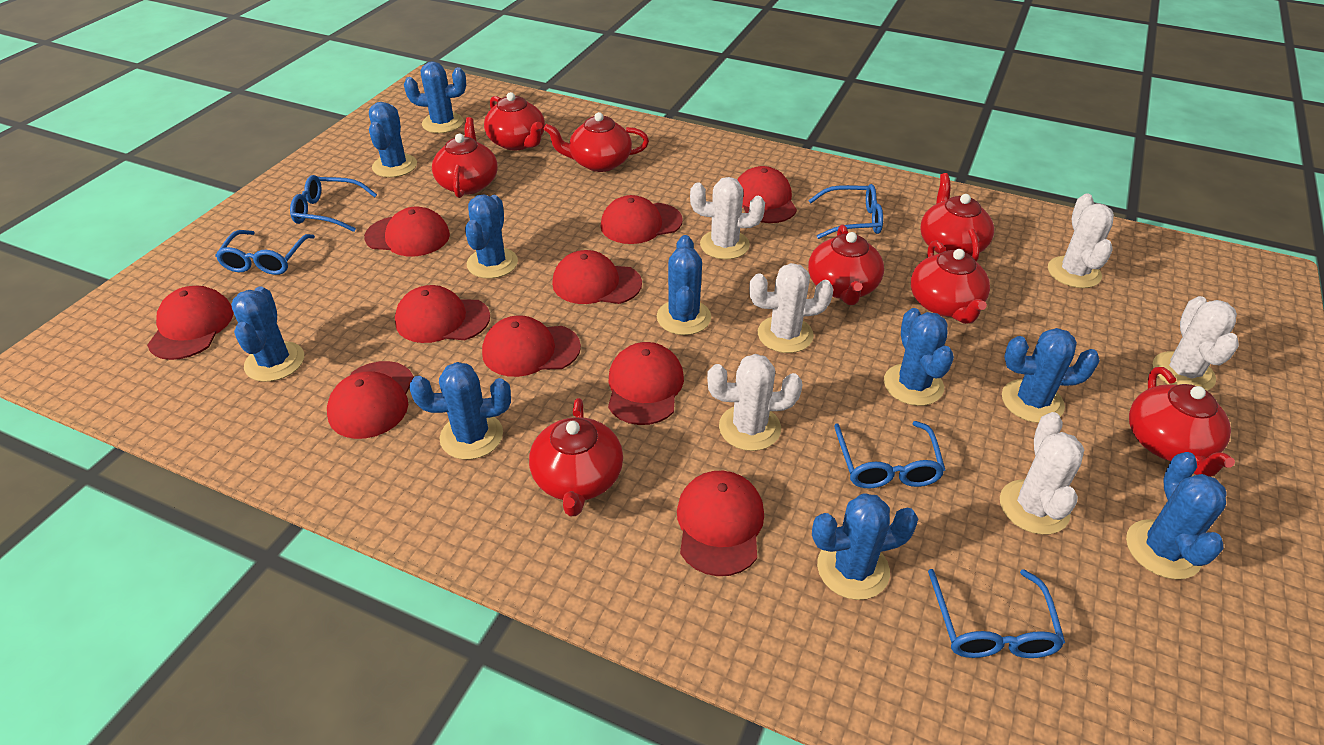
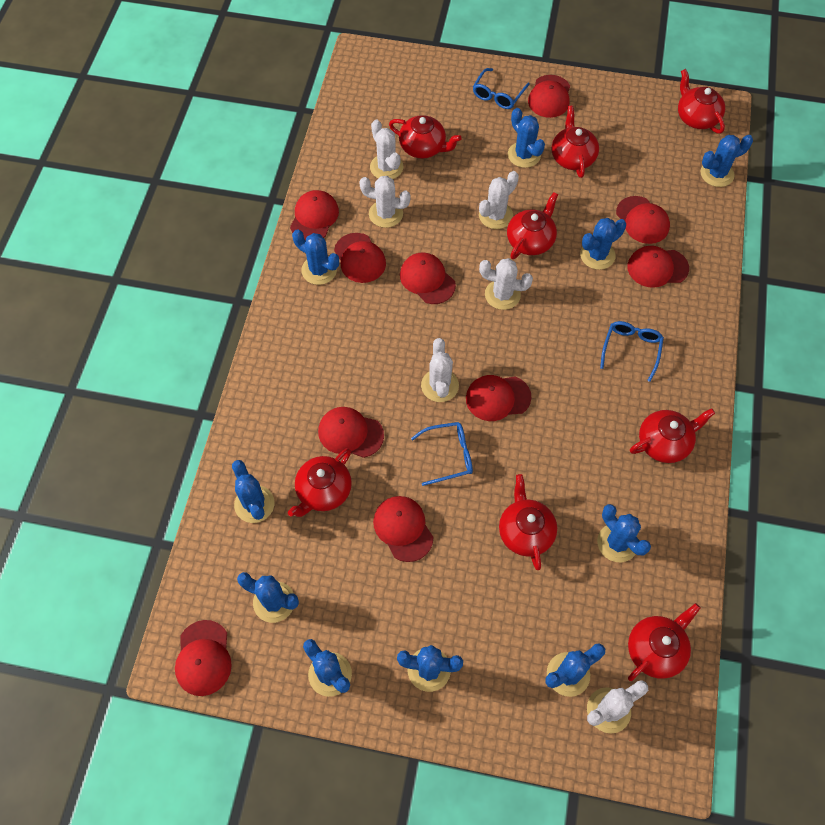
blue glasses: 5 -> 3

